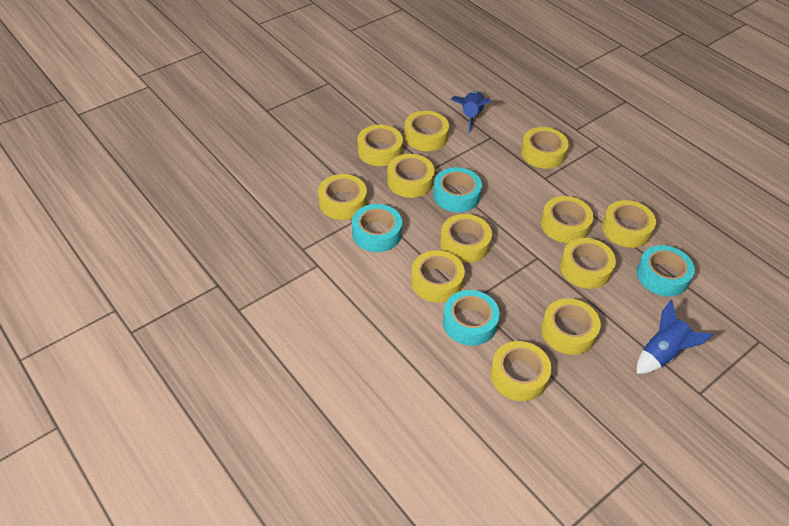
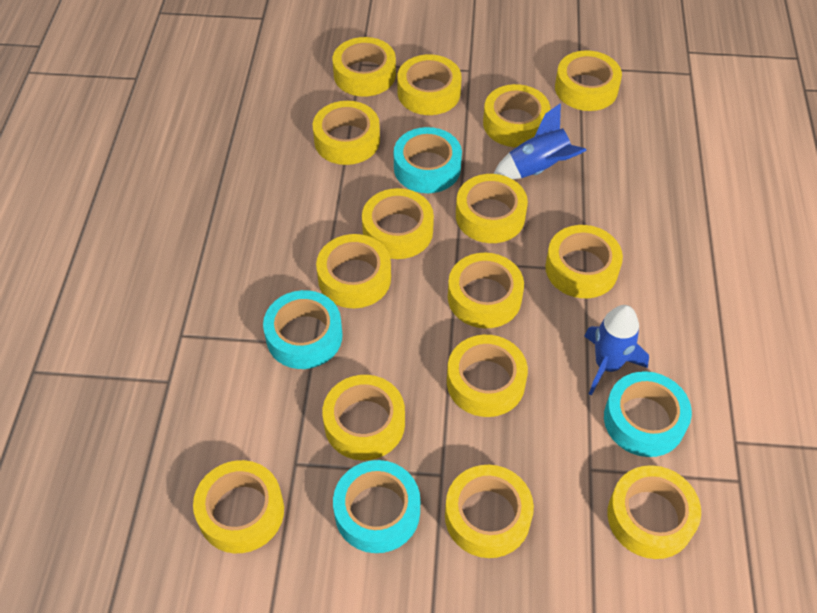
yellow tape: 12 -> 15

